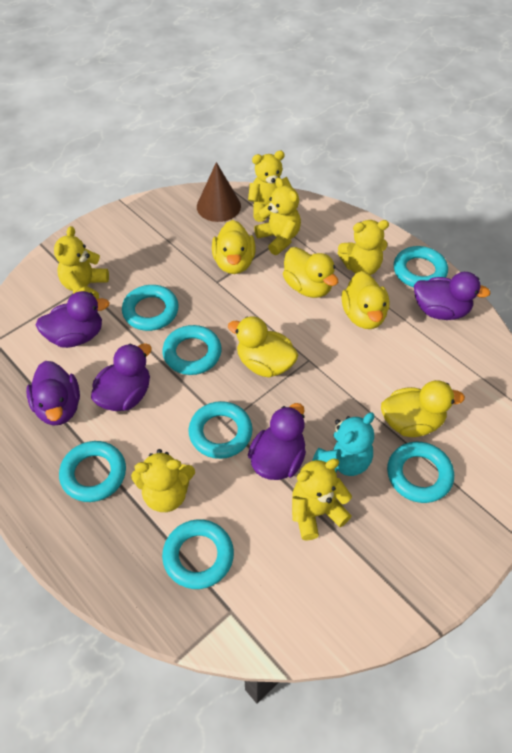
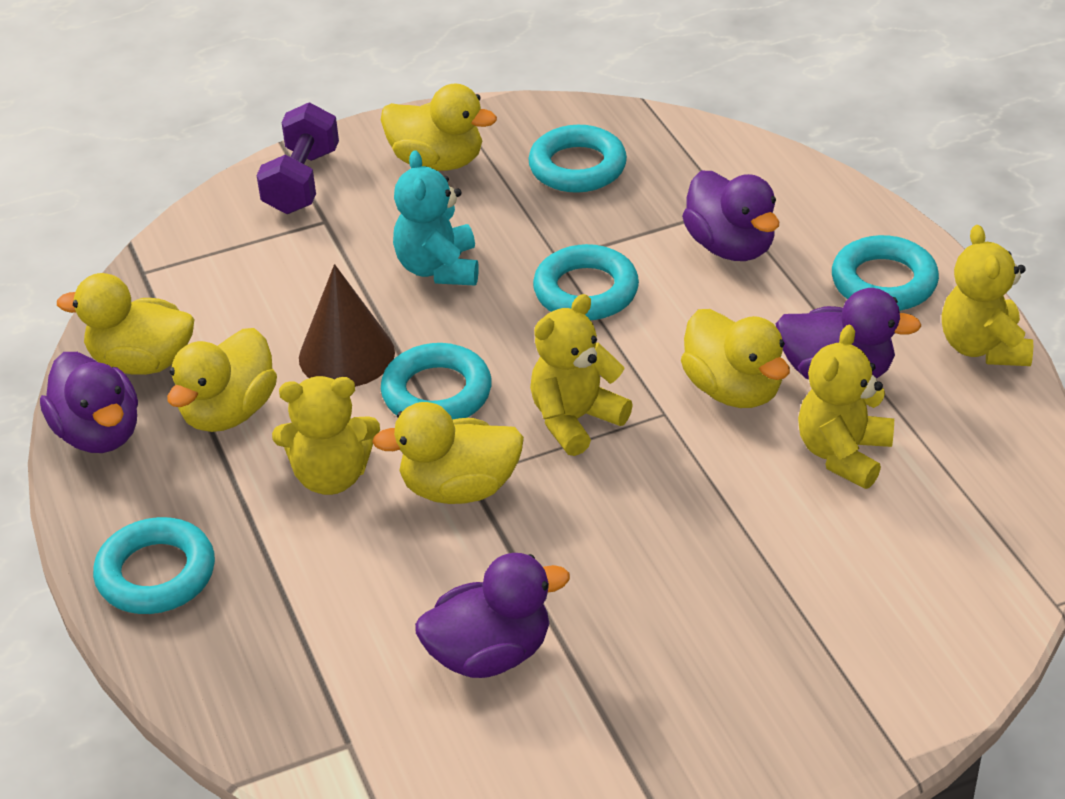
purple duck: 5 -> 4
purple dumbbell: 0 -> 1
turquoise ring: 7 -> 5
yellow teddy bear: 6 -> 4

